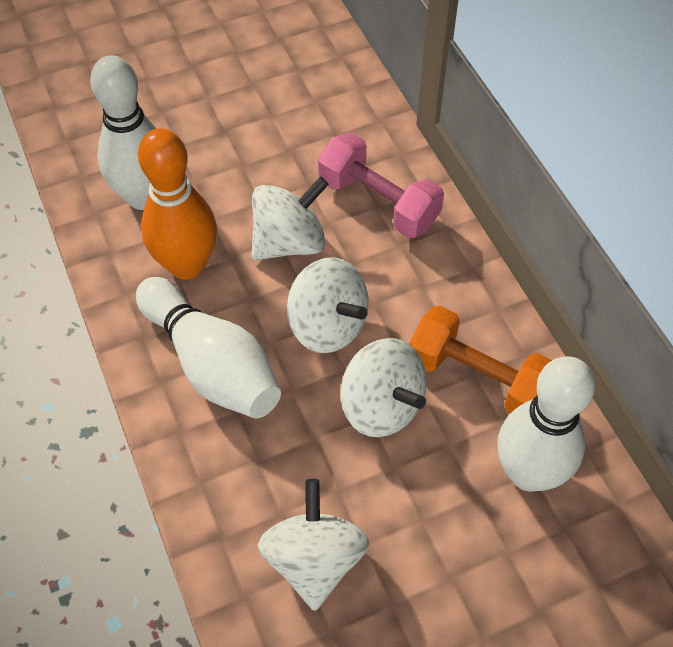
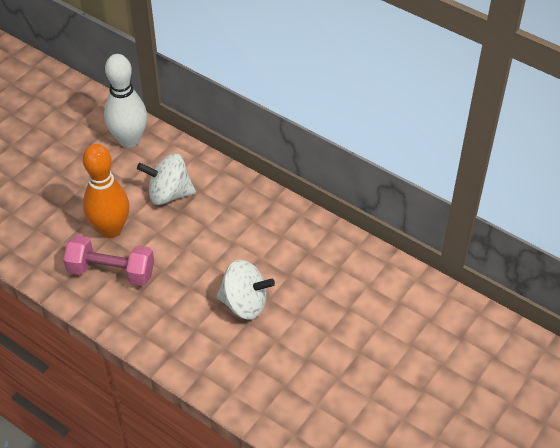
orange dumbbell: 1 -> 0
white bowling pin: 3 -> 1
white spinning top: 4 -> 2

